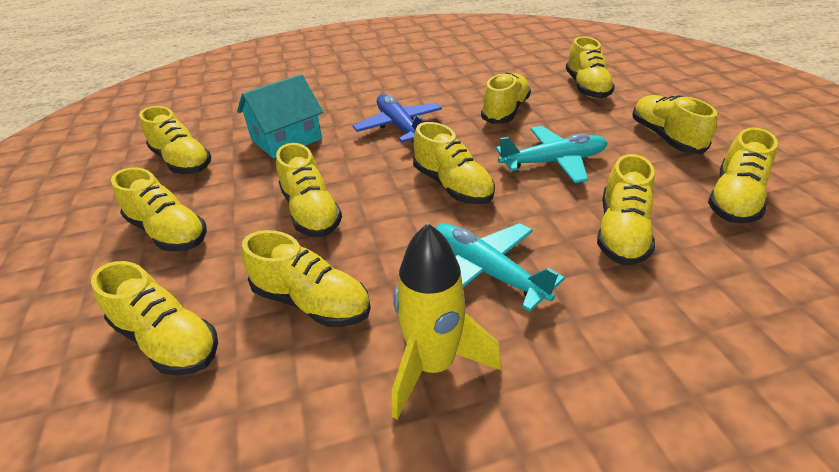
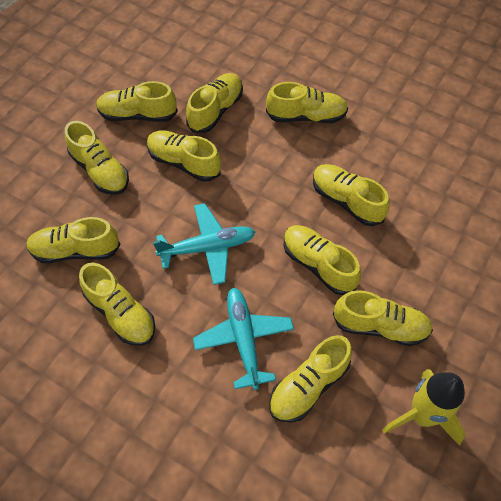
blue plane: 1 -> 0
turquoise house: 1 -> 0

